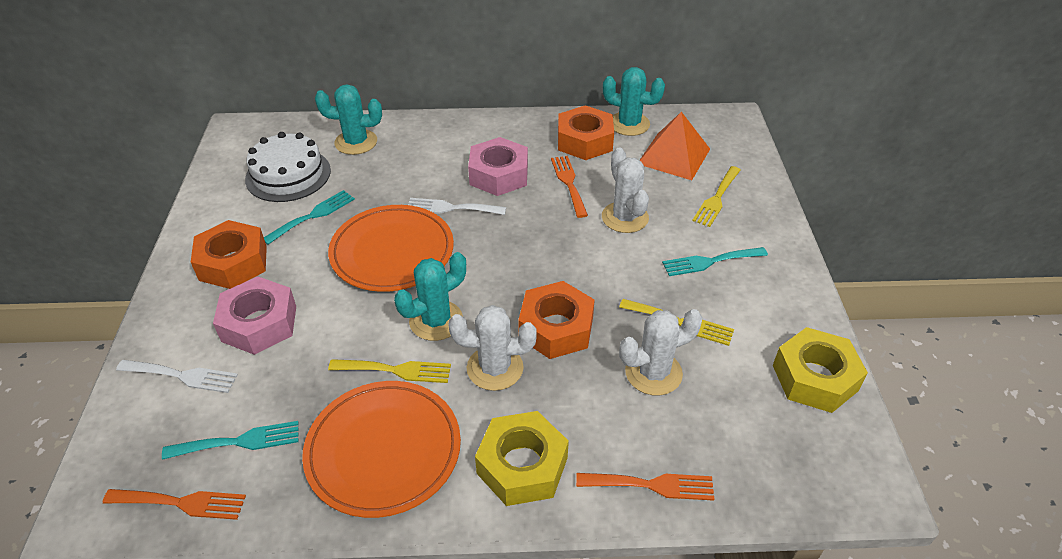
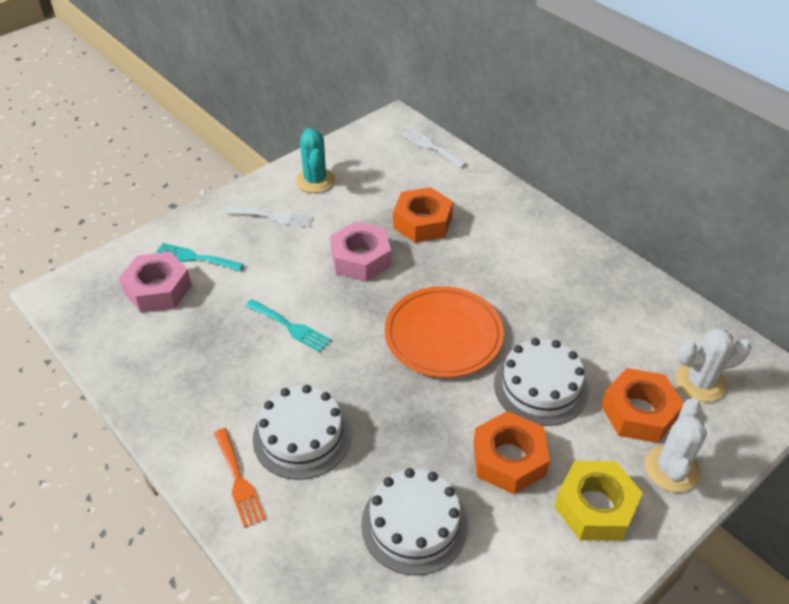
orange fork: 3 -> 1
orange plate: 2 -> 1
orange pyramid: 1 -> 0
turquoise cactus: 3 -> 1
turquoise fork: 3 -> 2
white cactus: 3 -> 2
white cake: 1 -> 3
yellow fork: 3 -> 0
yellow nut: 2 -> 1

